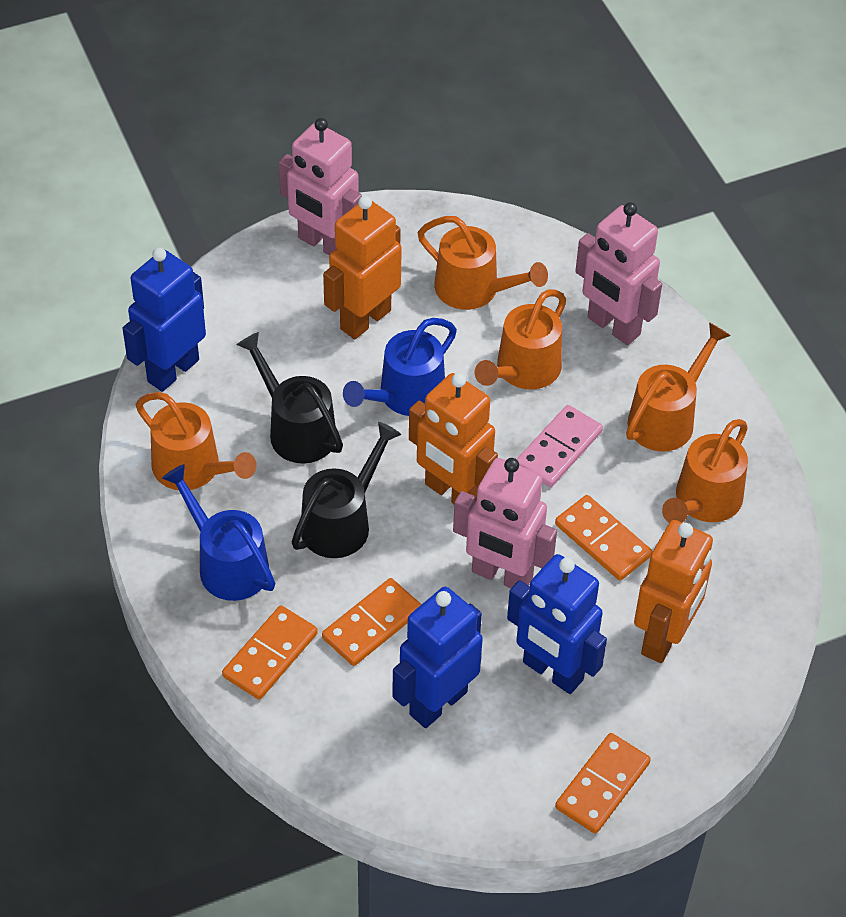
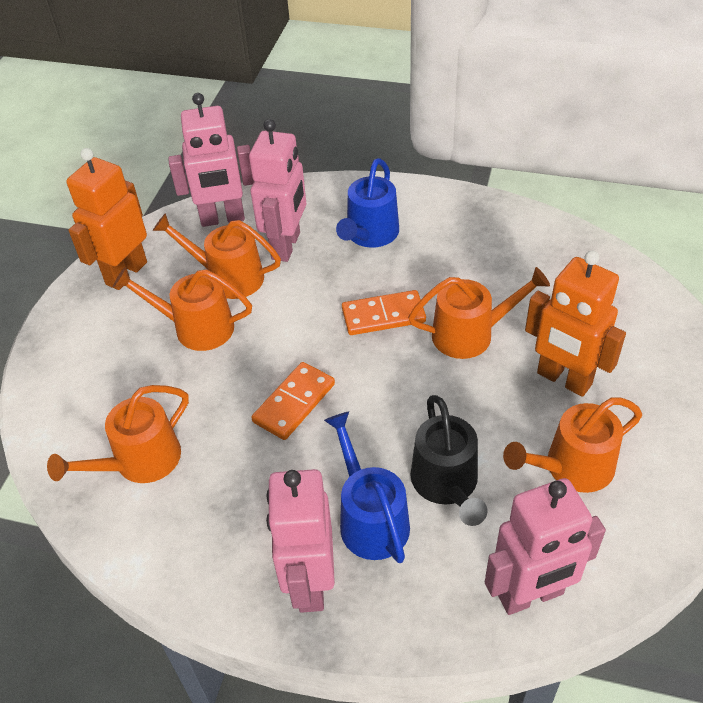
black watering can: 2 -> 1
blue robot: 3 -> 0
orange domino: 4 -> 2
orange robot: 3 -> 2
pink domino: 1 -> 0
pink robot: 3 -> 4

